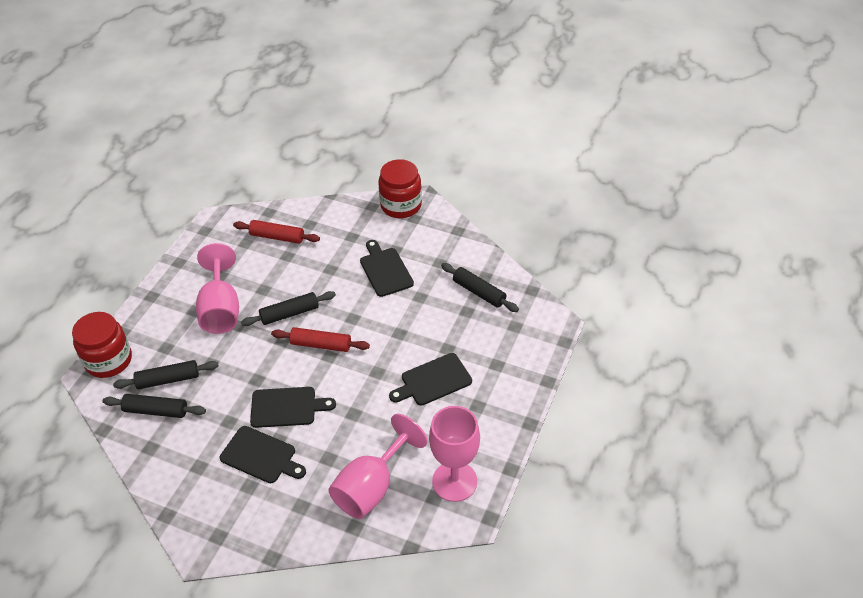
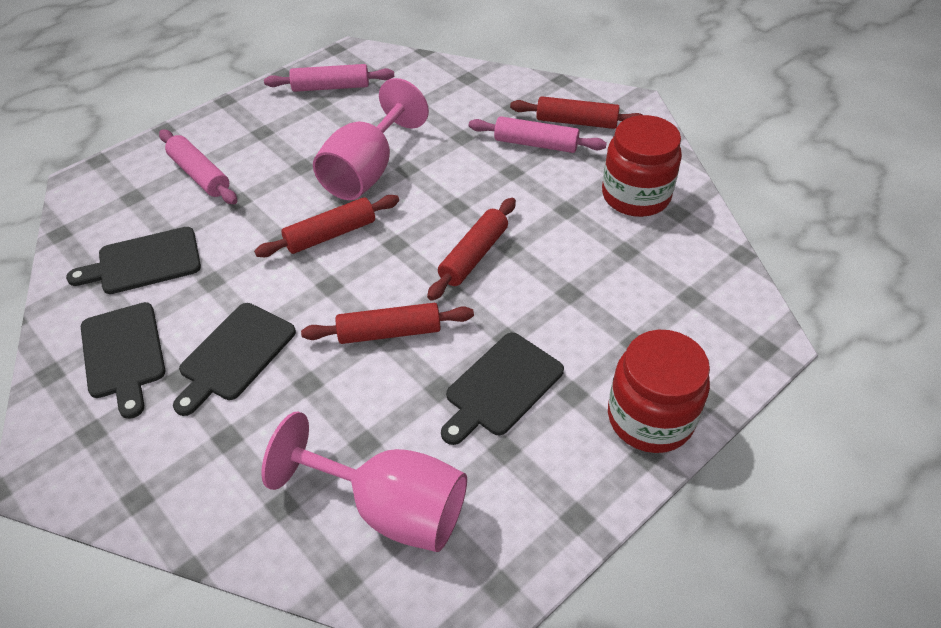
black rolling pin: 4 -> 0
pink goblet: 3 -> 2
pink rolling pin: 0 -> 3
red rolling pin: 2 -> 4

